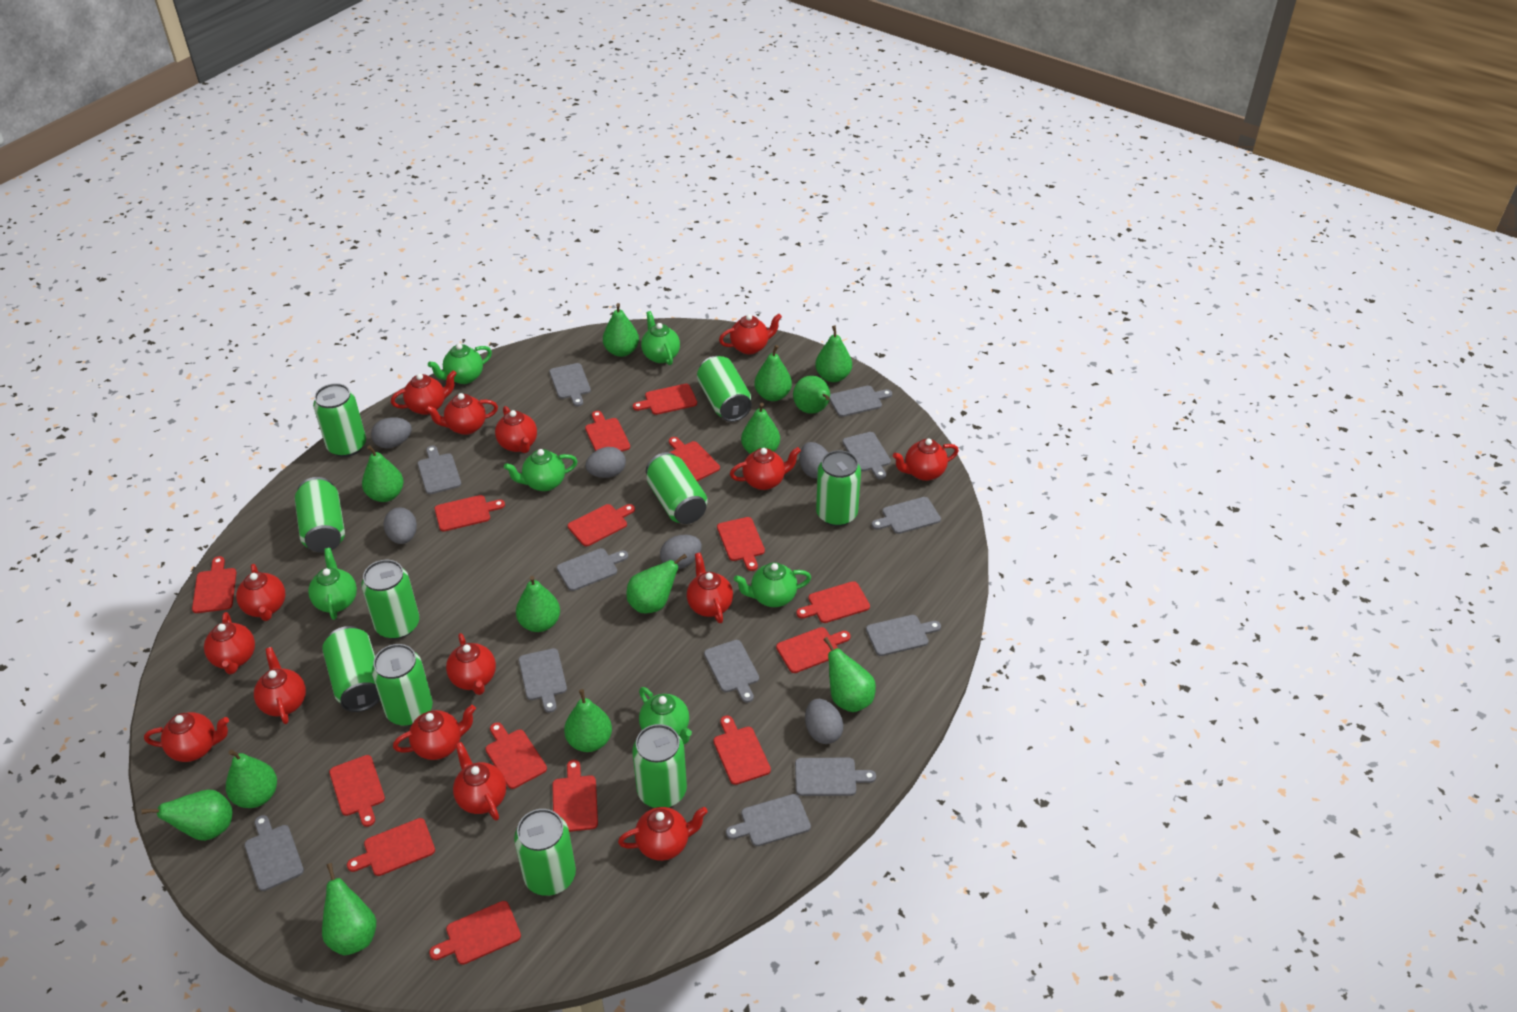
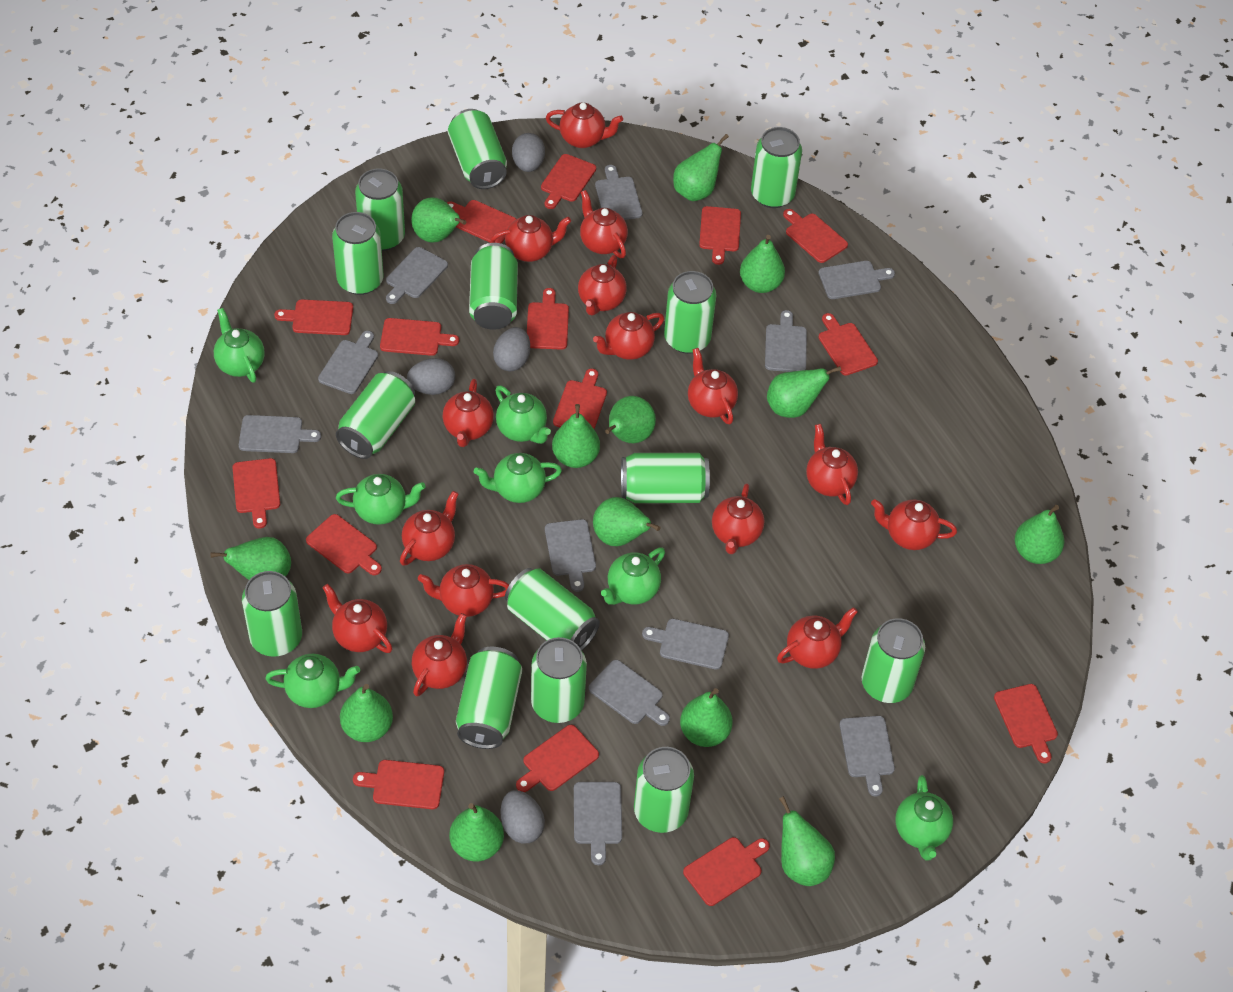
green can: 10 -> 14
green teapot: 6 -> 7
grey cutting board: 12 -> 11
grey egg: 6 -> 4

